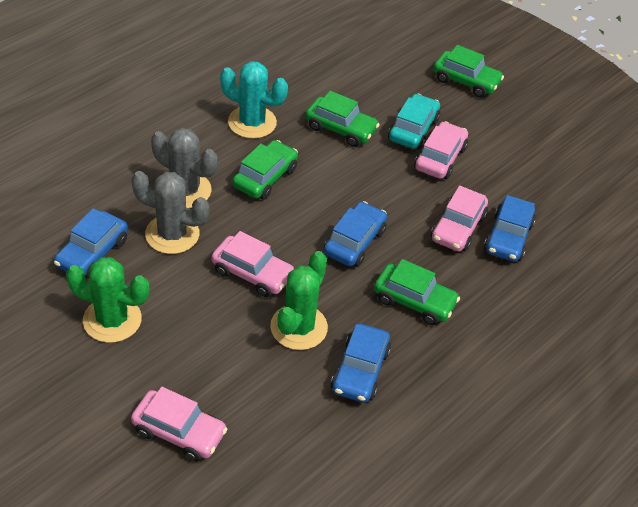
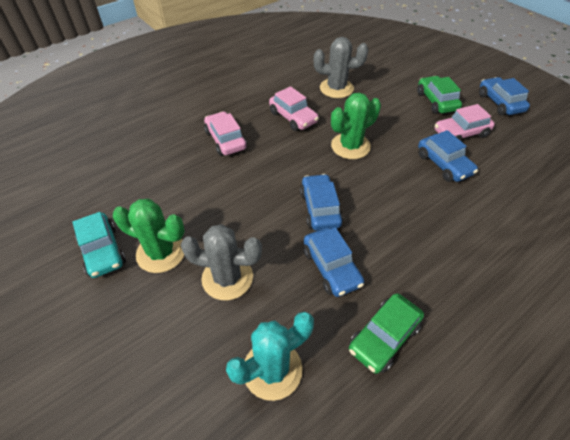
green car: 4 -> 2
pink car: 4 -> 3

